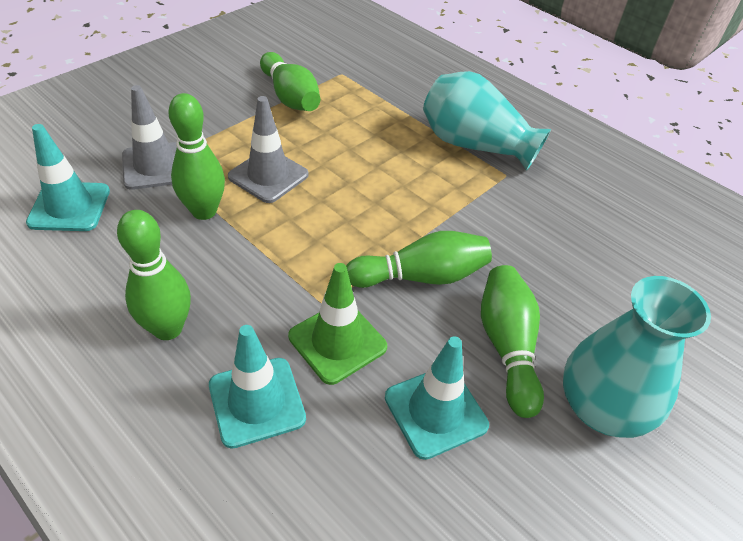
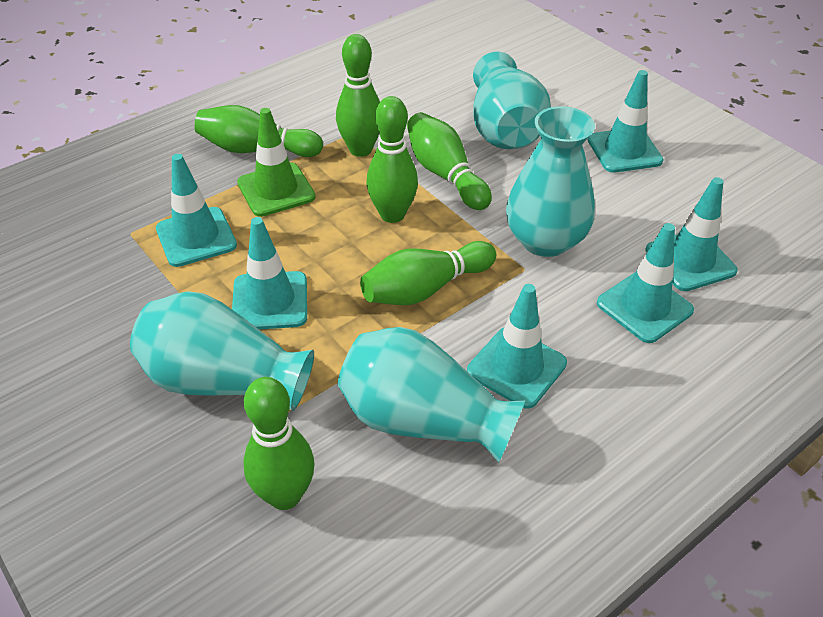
green bowling pin: 5 -> 6
grey traffic cone: 2 -> 0
turquoise traffic cone: 3 -> 6
turquoise vase: 2 -> 4

